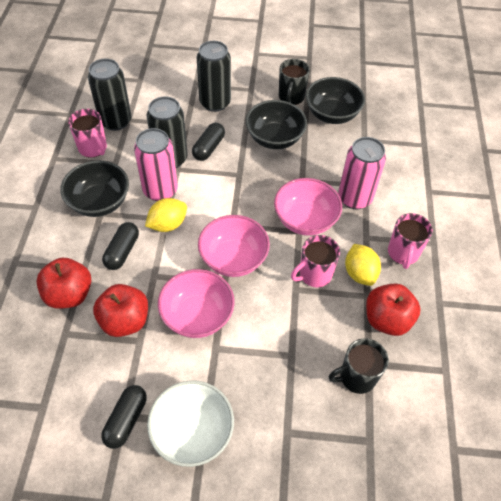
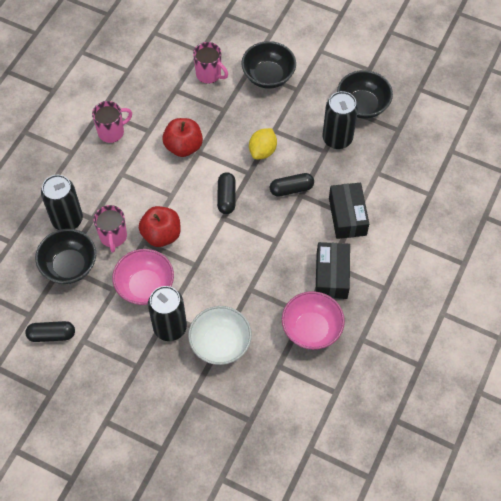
black box: 0 -> 2
black mug: 2 -> 0
pink bowl: 3 -> 2
pink can: 2 -> 0
red apple: 3 -> 2
yellow lemon: 2 -> 1

